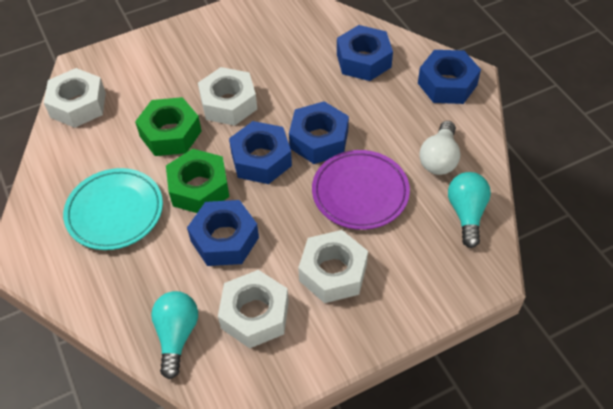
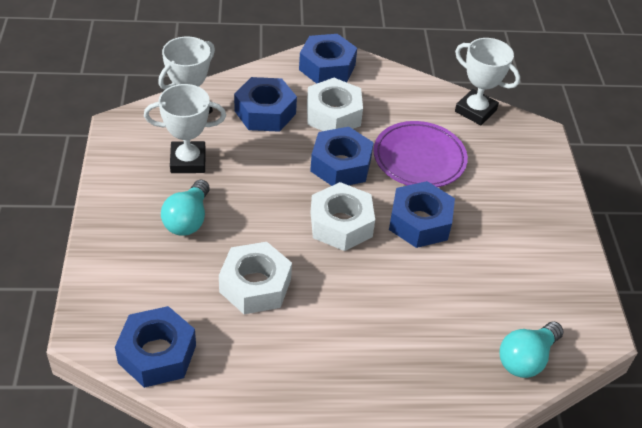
green nut: 2 -> 0
turquoise plate: 1 -> 0
white light bulb: 1 -> 0
white nut: 4 -> 3
white trophy: 0 -> 3

